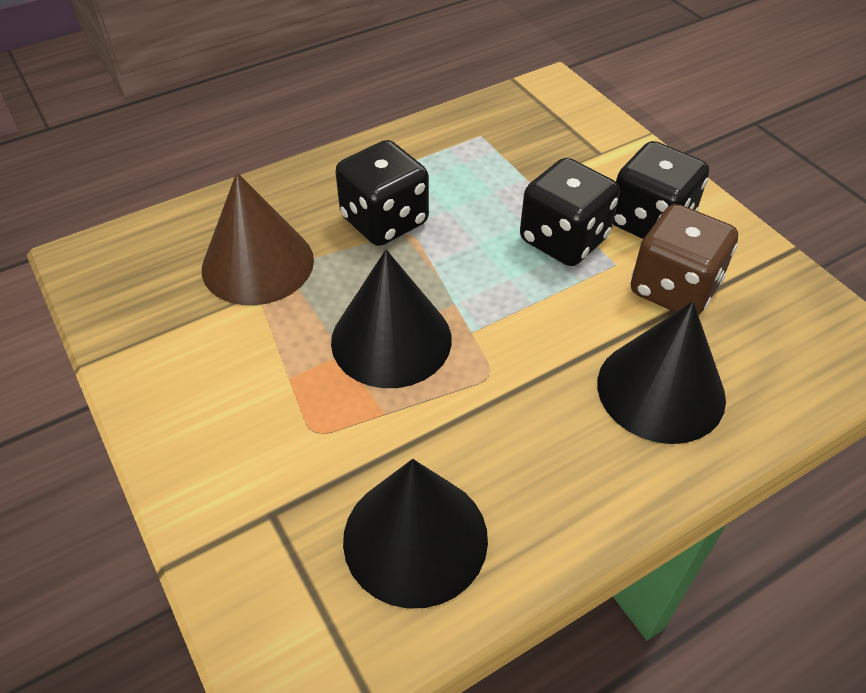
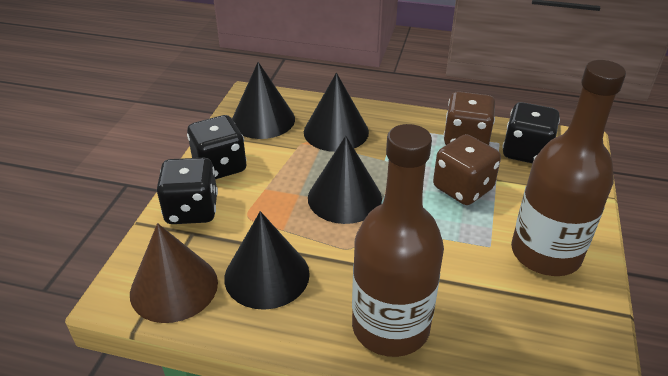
black cone: 3 -> 4
brown bottle: 0 -> 2
brown dice: 1 -> 2

